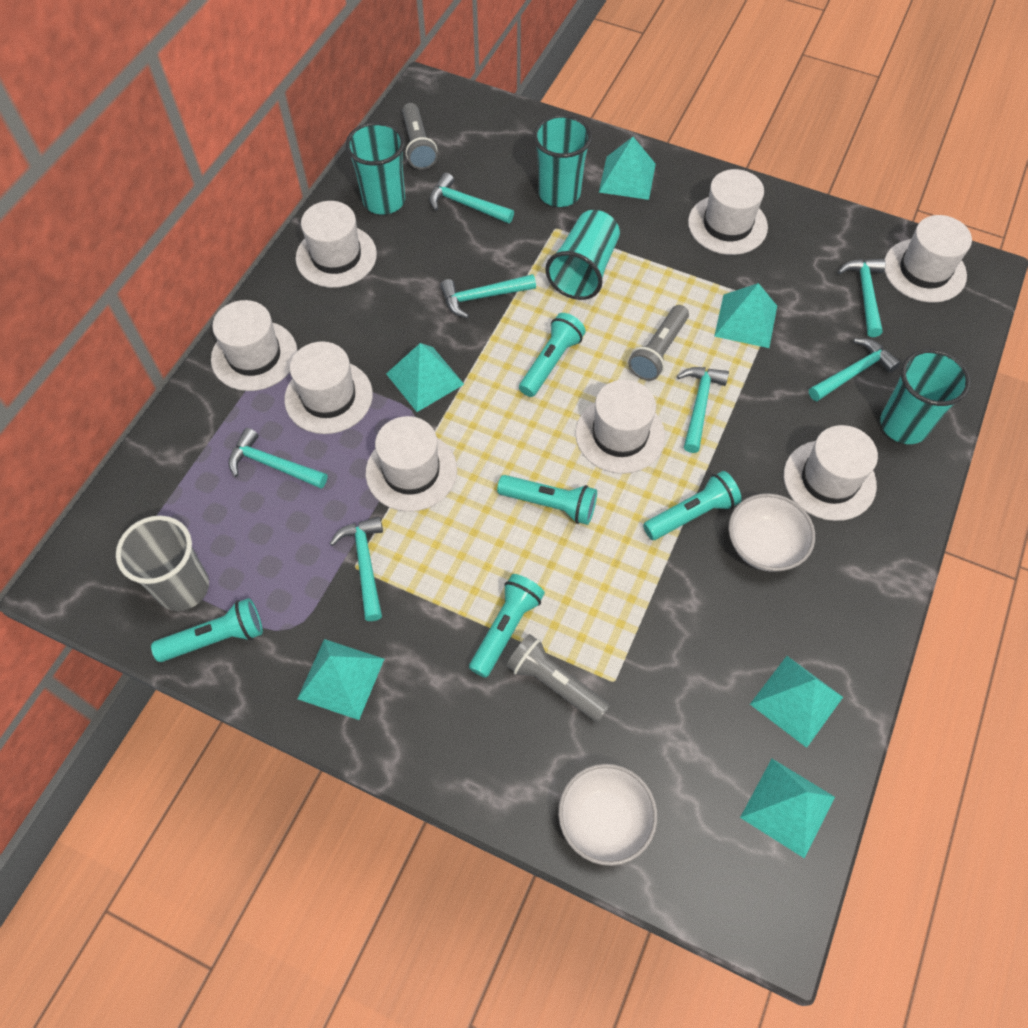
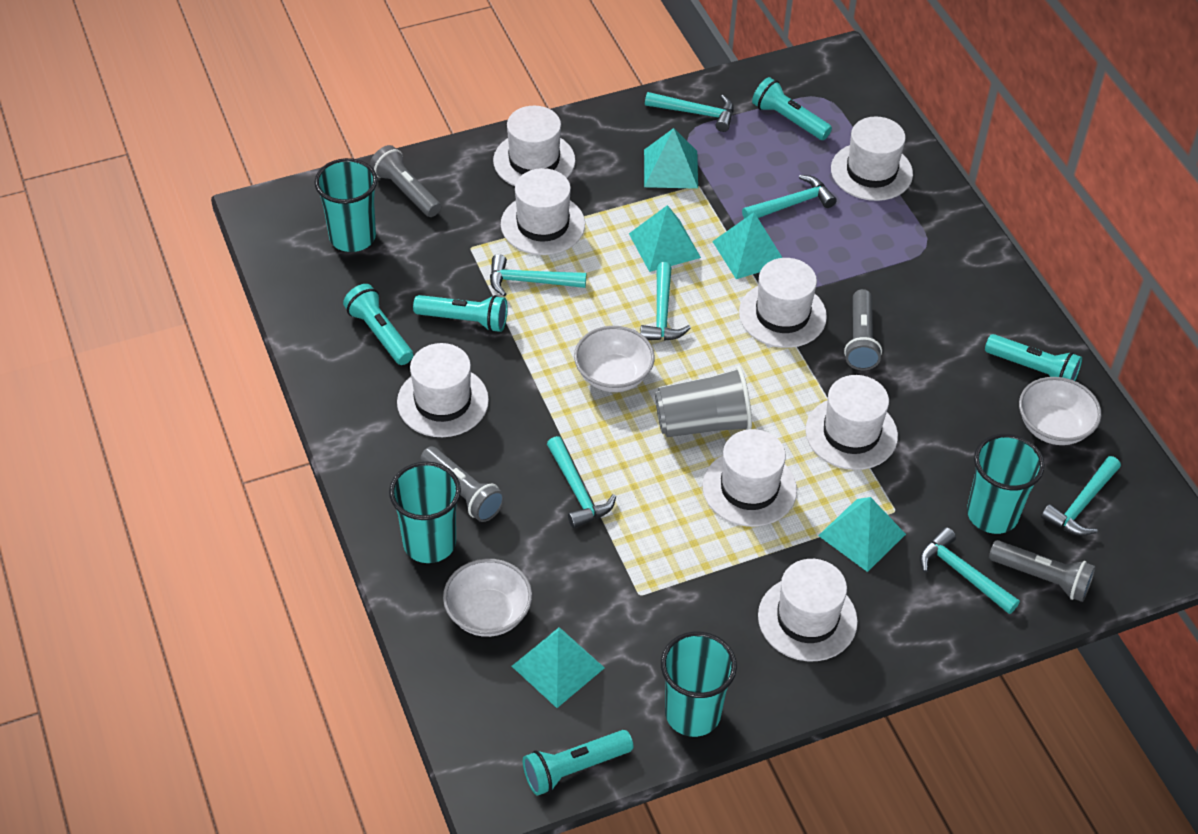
grey flashlight: 3 -> 4
turquoise pyramid: 6 -> 5
white bowl: 2 -> 3

